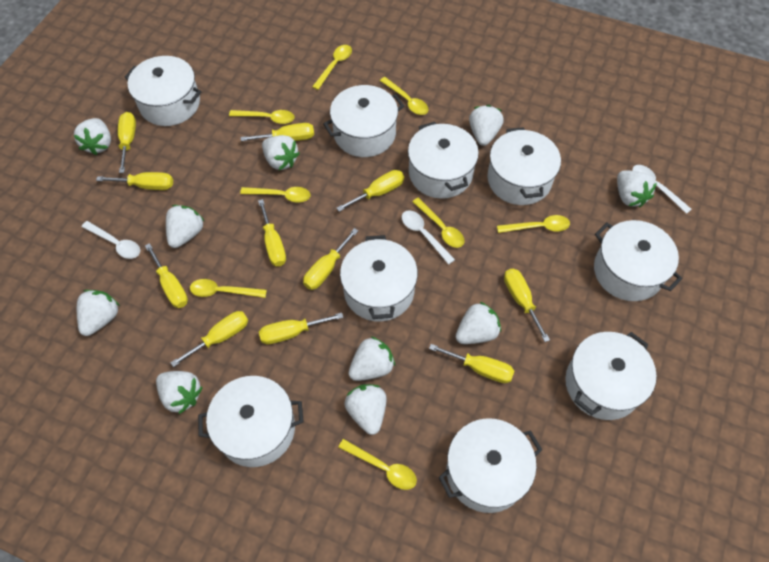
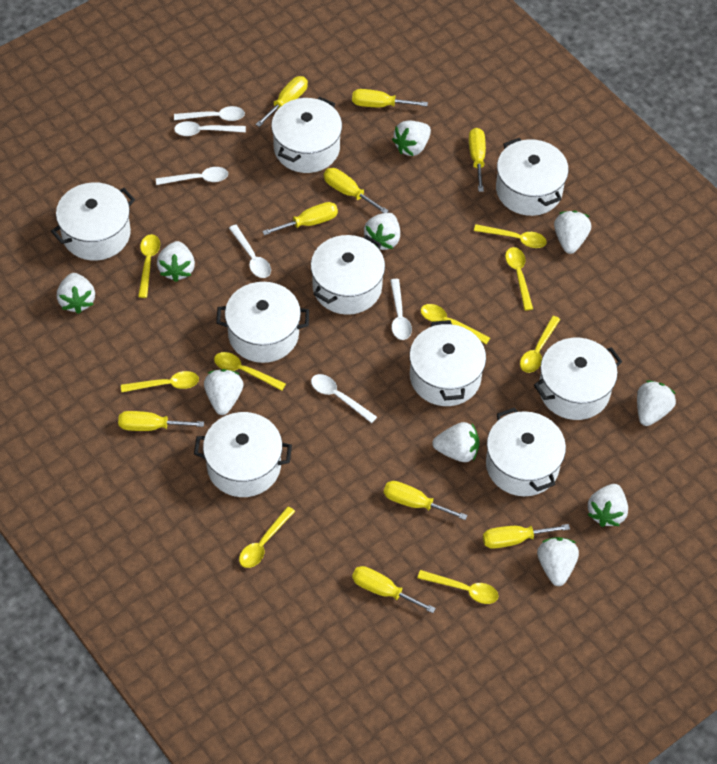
white spoon: 3 -> 6
yellow screwdriver: 11 -> 9
yellow spoon: 8 -> 9

